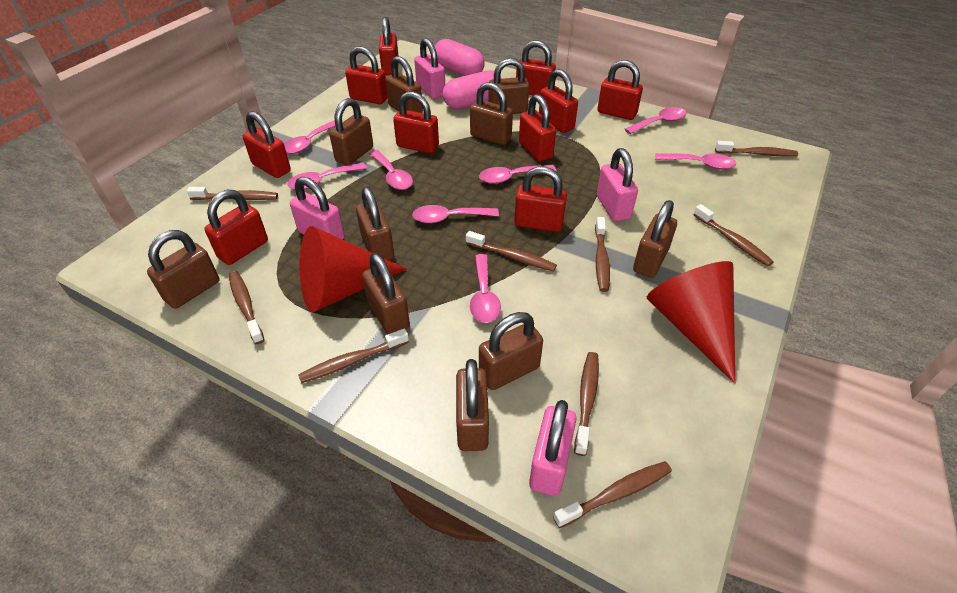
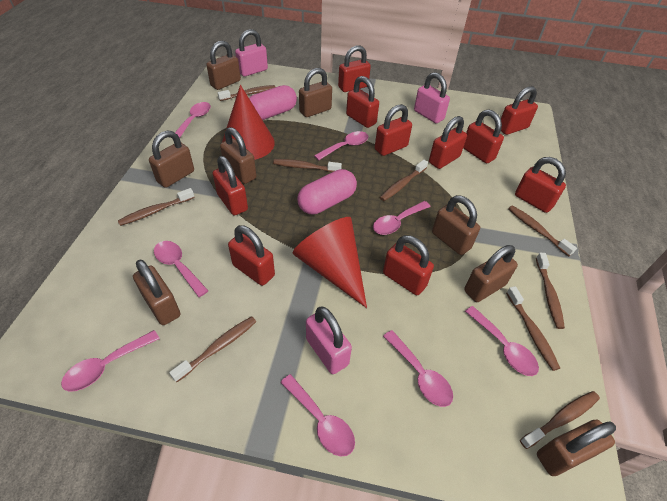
brown padlock: 10 -> 8
pink padlock: 4 -> 3

